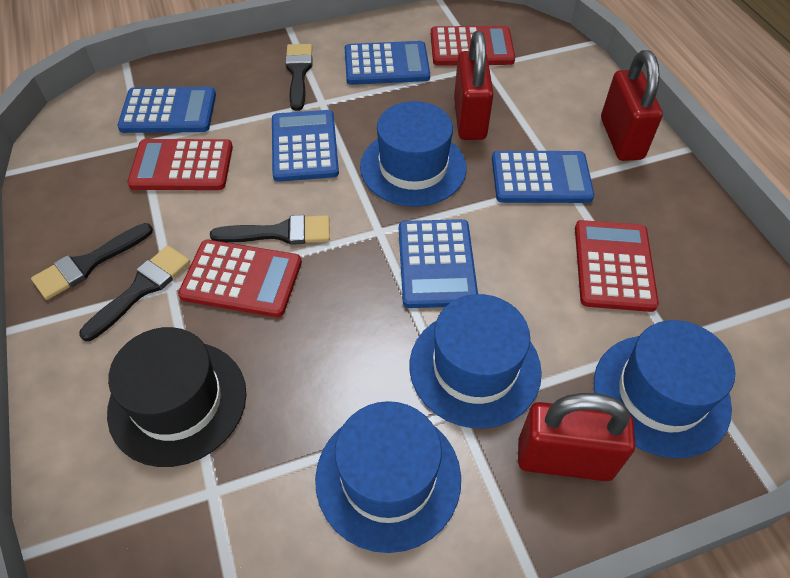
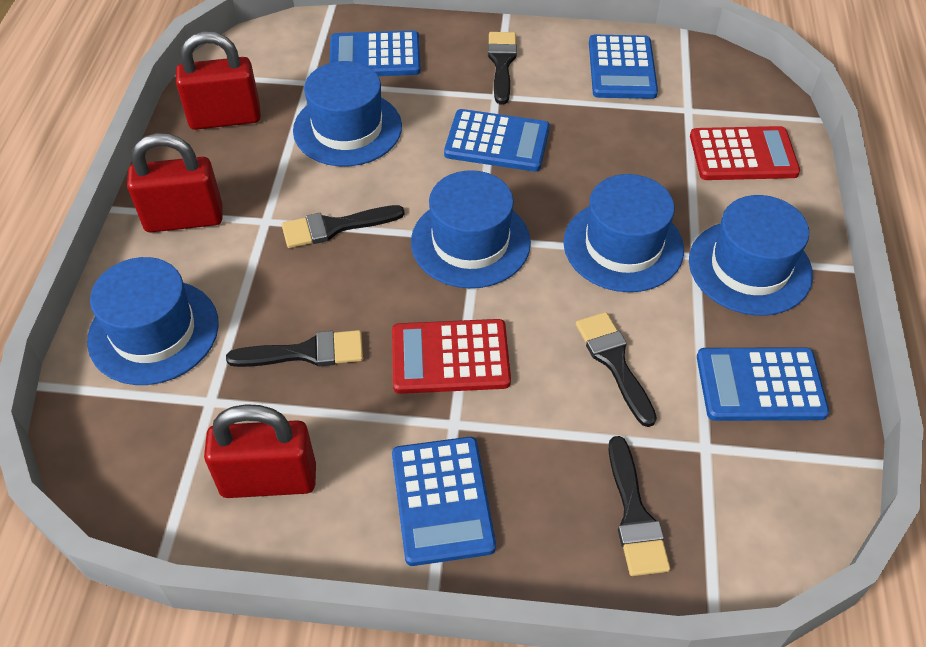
black brush: 4 -> 5
black hat: 1 -> 0
blue hat: 4 -> 5
red calculator: 4 -> 2

